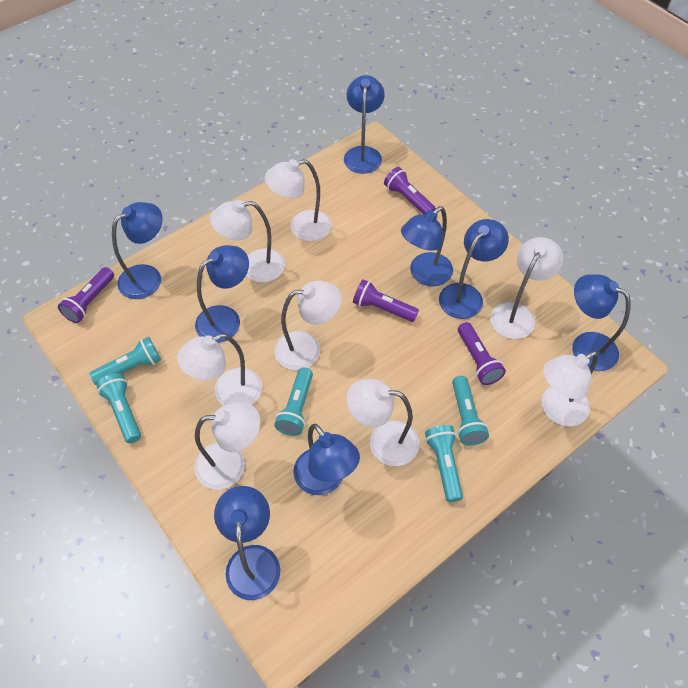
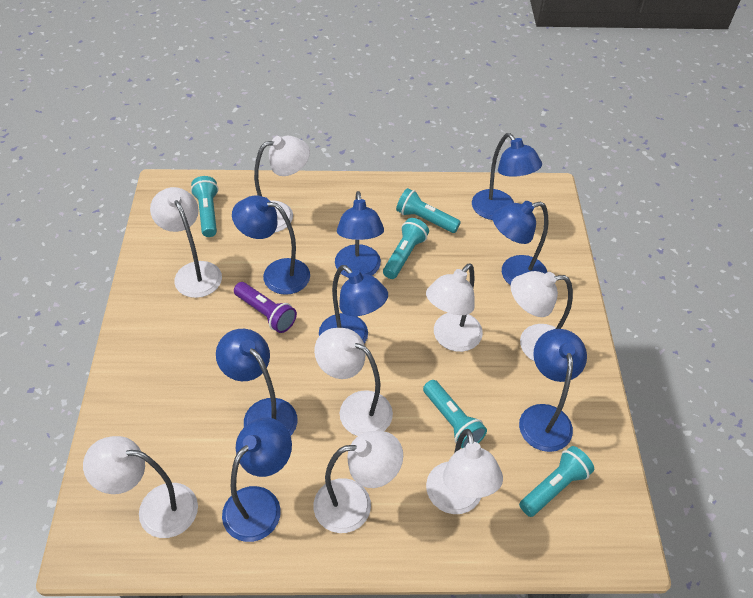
purple flashlight: 4 -> 1

